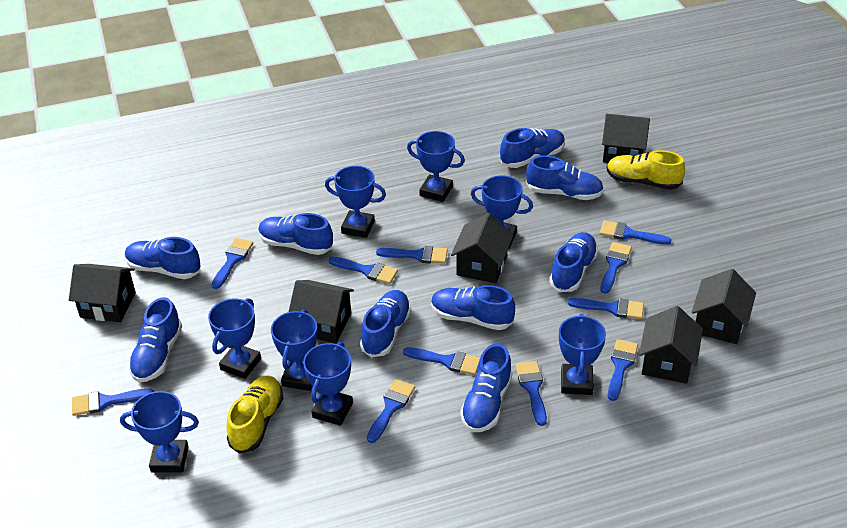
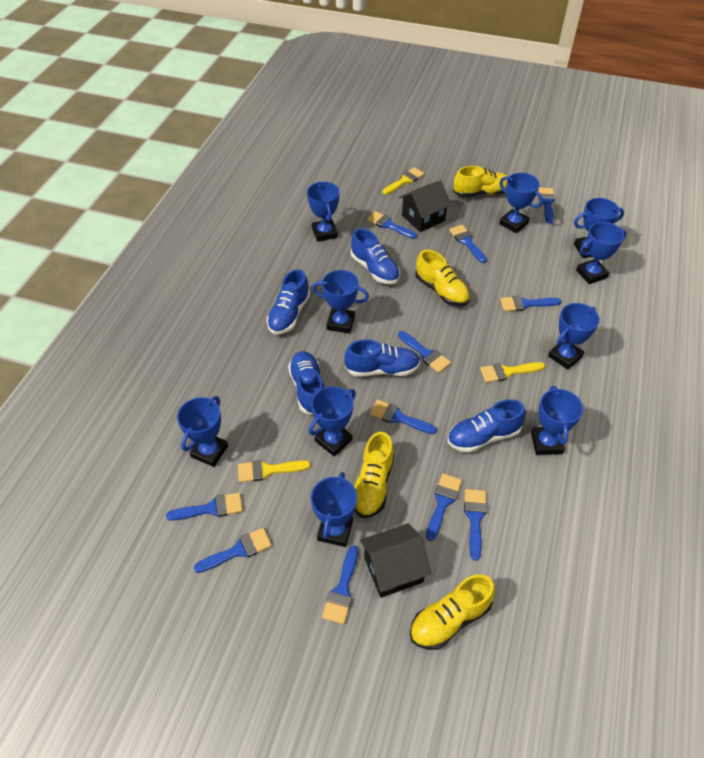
black house: 6 -> 2
blue shoe: 9 -> 5
blue trophy: 8 -> 10
yellow brush: 0 -> 3
yellow shoe: 2 -> 4

